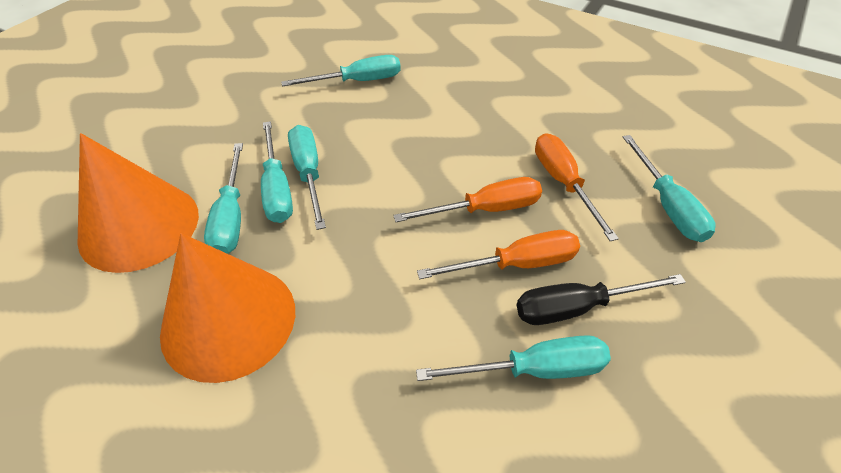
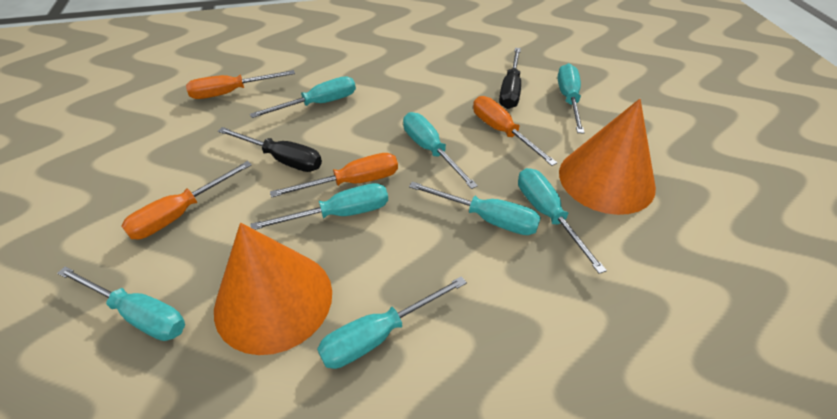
black screwdriver: 1 -> 2
orange screwdriver: 3 -> 4
turquoise screwdriver: 6 -> 8

